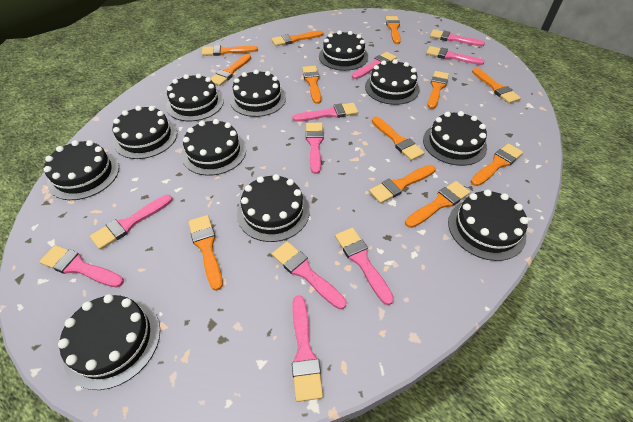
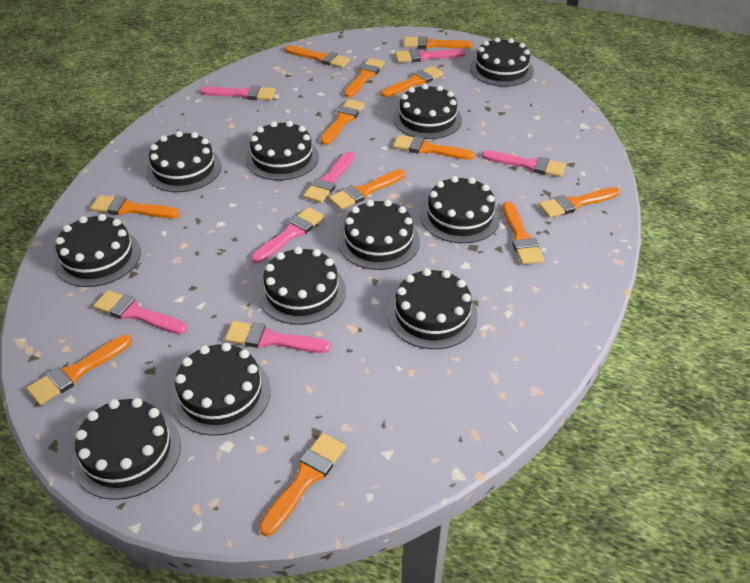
pink brush: 10 -> 7

